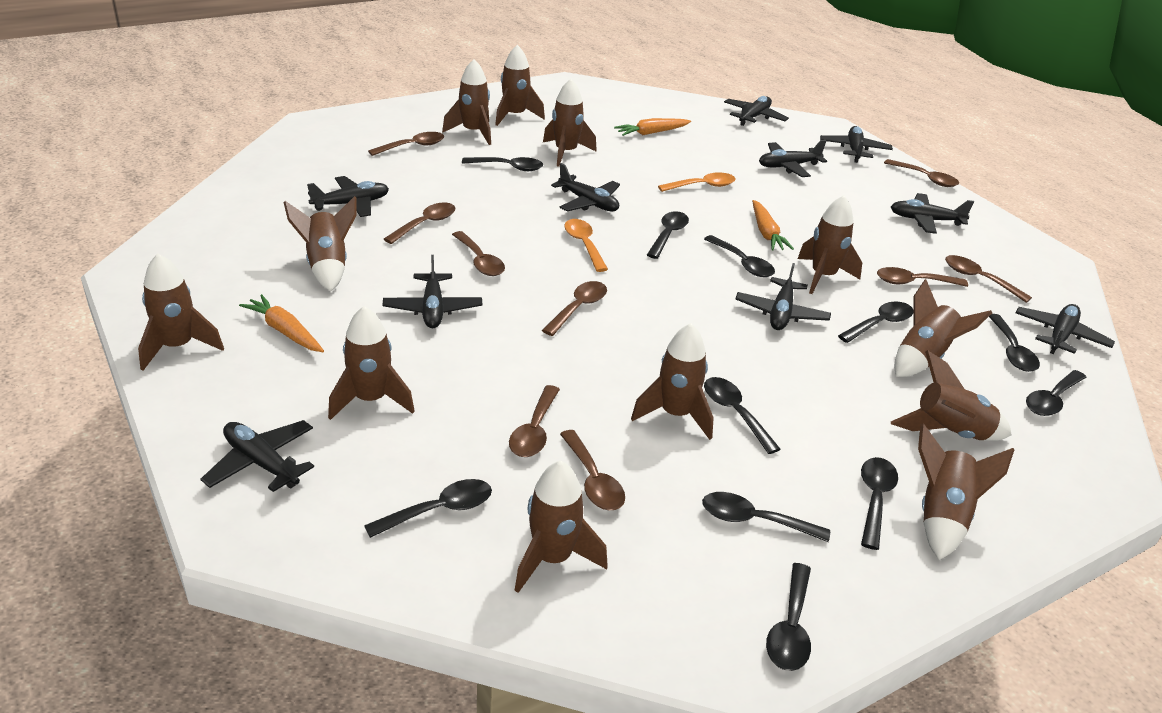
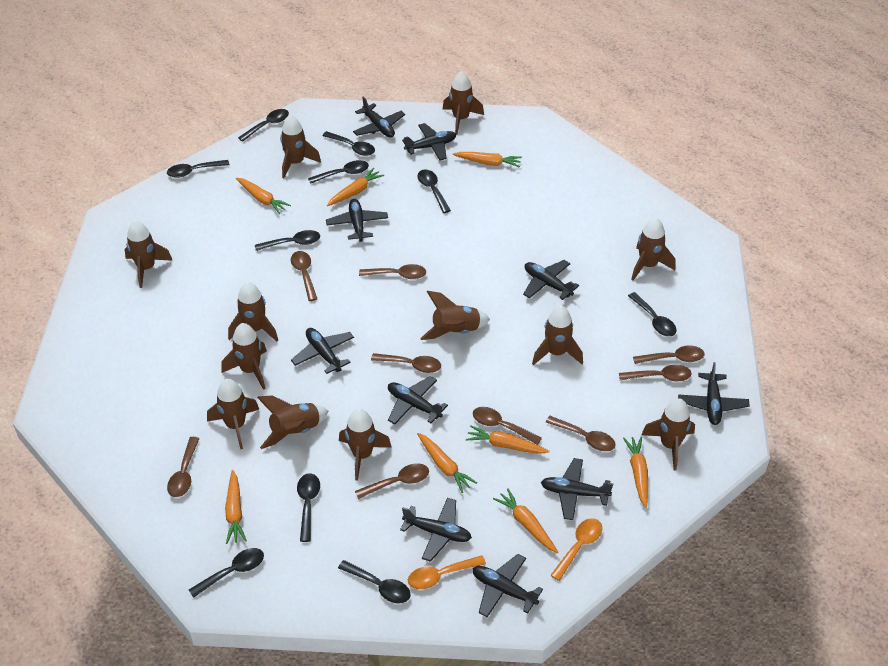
black spoon: 11 -> 10
orange carrot: 3 -> 8

